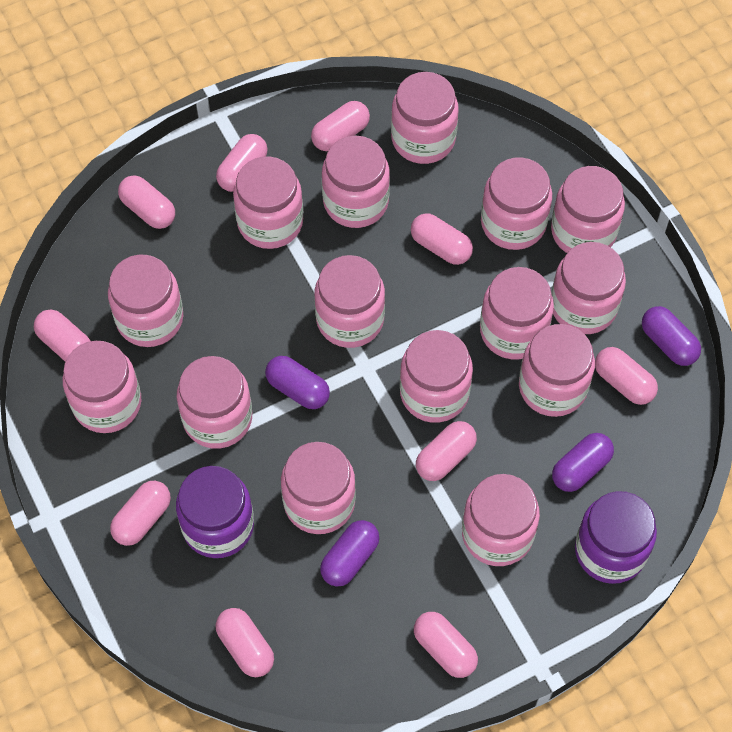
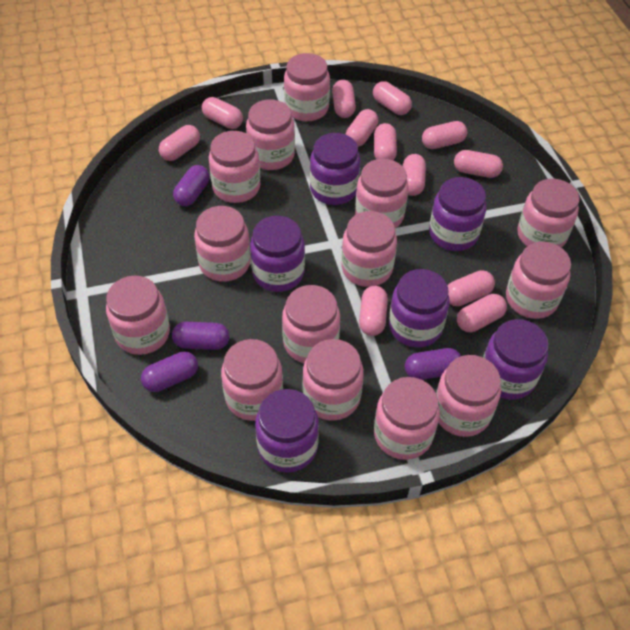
pink capsule: 10 -> 12
pink jar: 15 -> 14
purple jar: 2 -> 6

